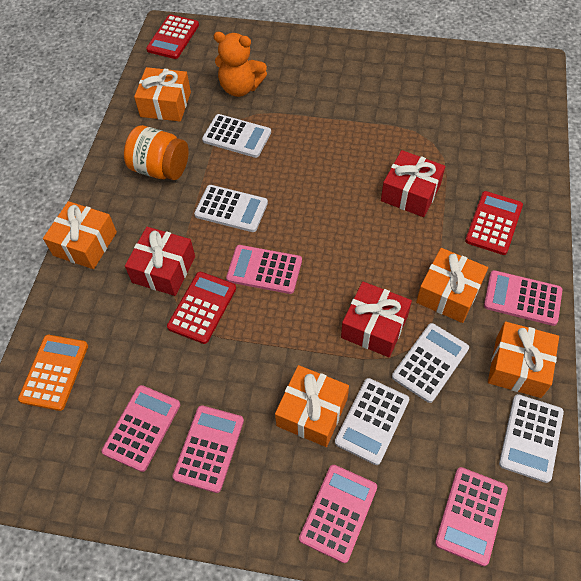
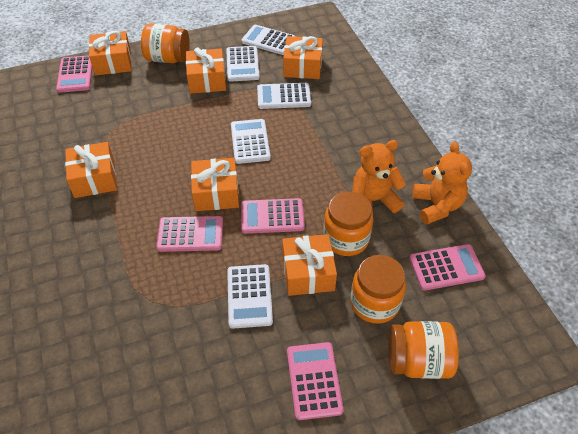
orange calculator: 1 -> 0
orange gift: 5 -> 6
orange jar: 1 -> 4
orange teddy bear: 1 -> 2
pink calculator: 6 -> 5
red calculator: 3 -> 0
red gift: 3 -> 0

